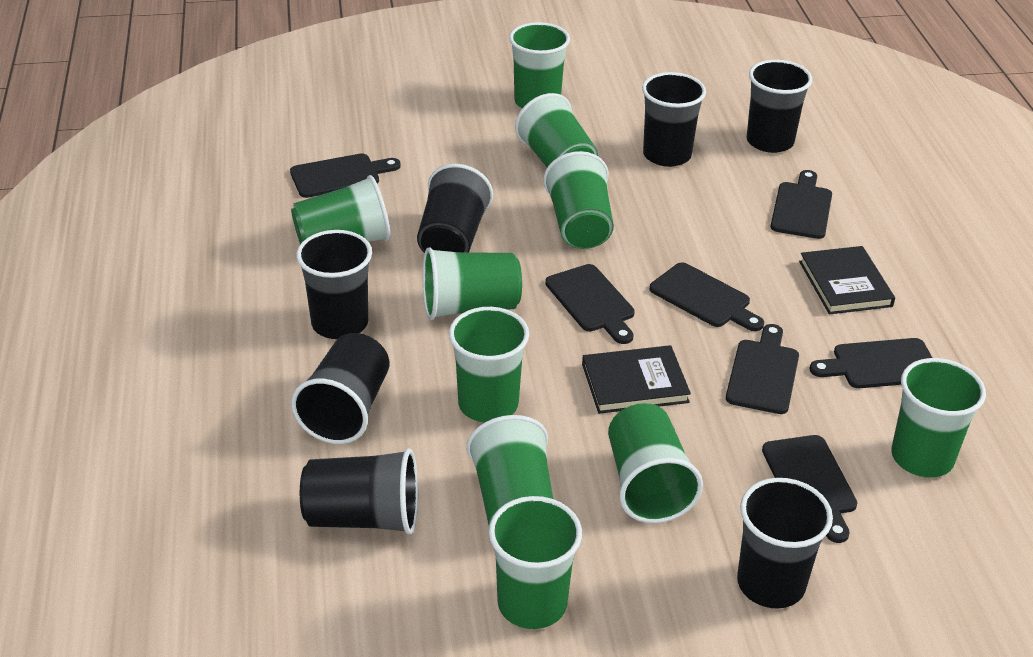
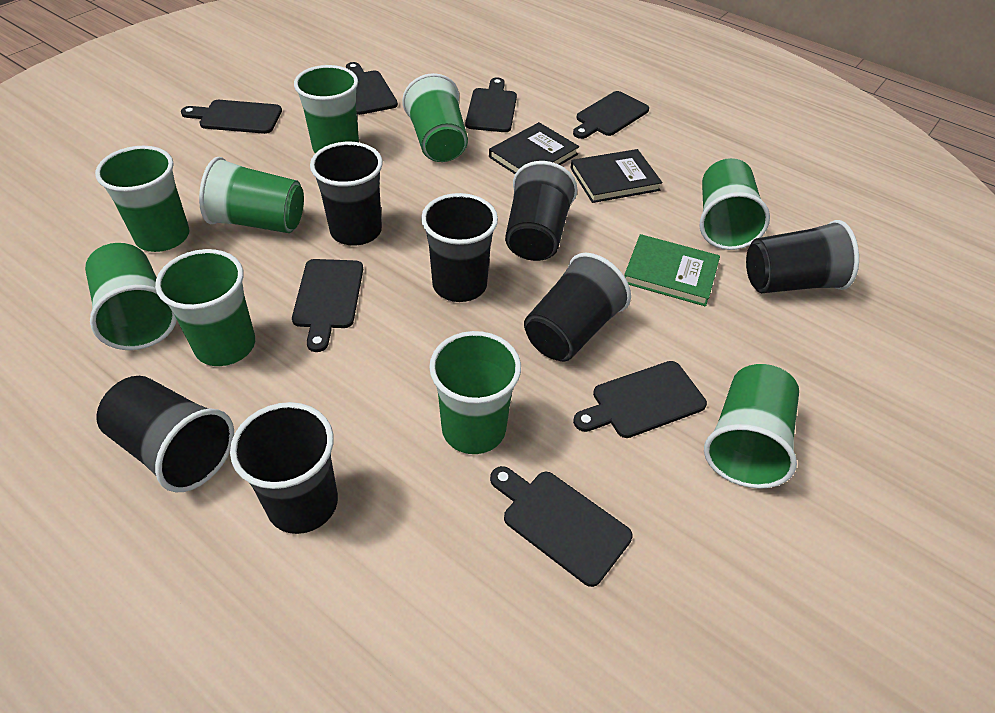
green book: 0 -> 1
green cup: 10 -> 9

